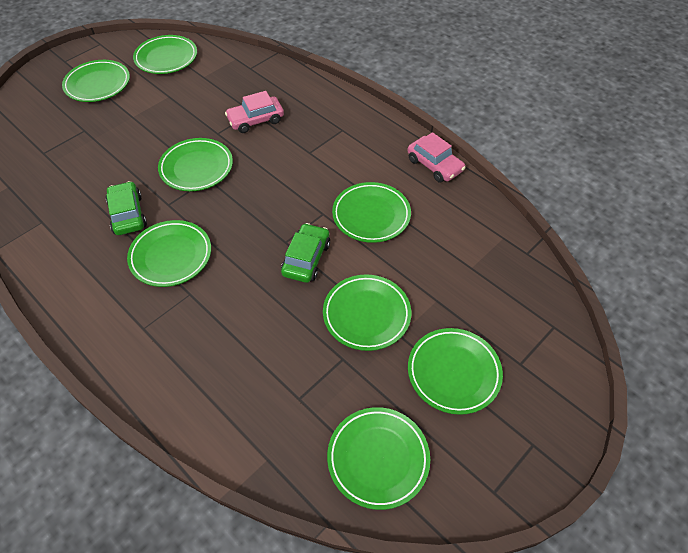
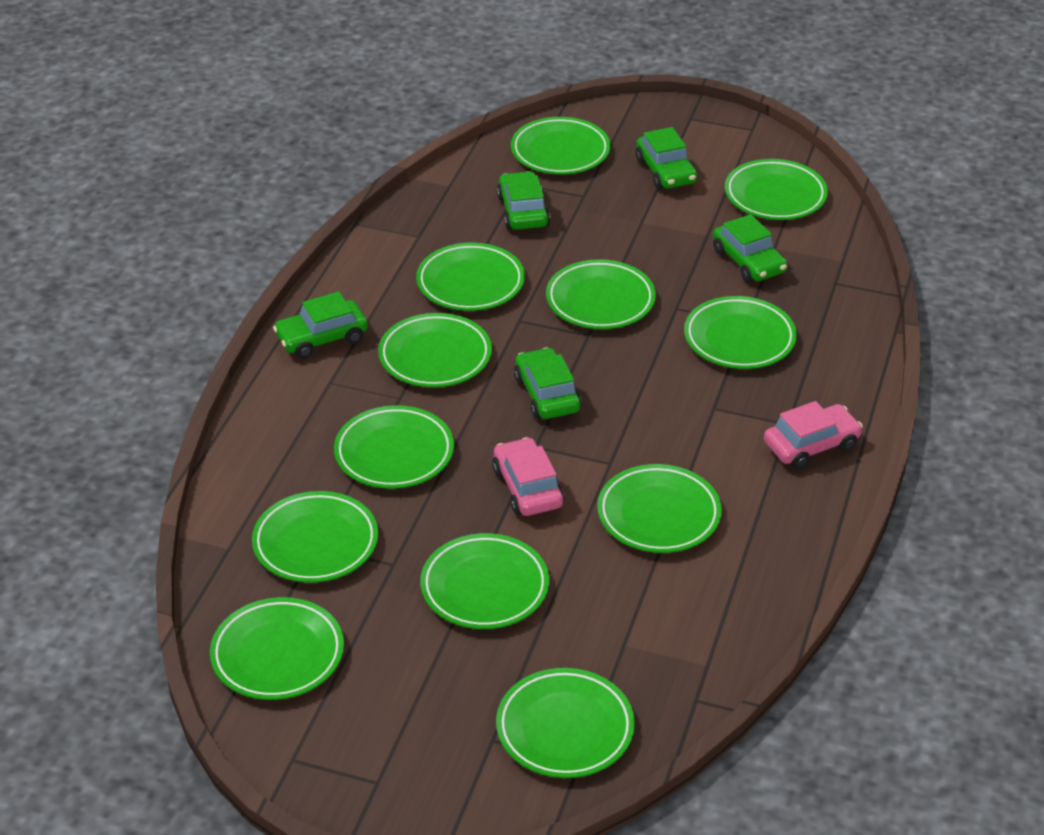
green car: 2 -> 5
green plate: 8 -> 12

